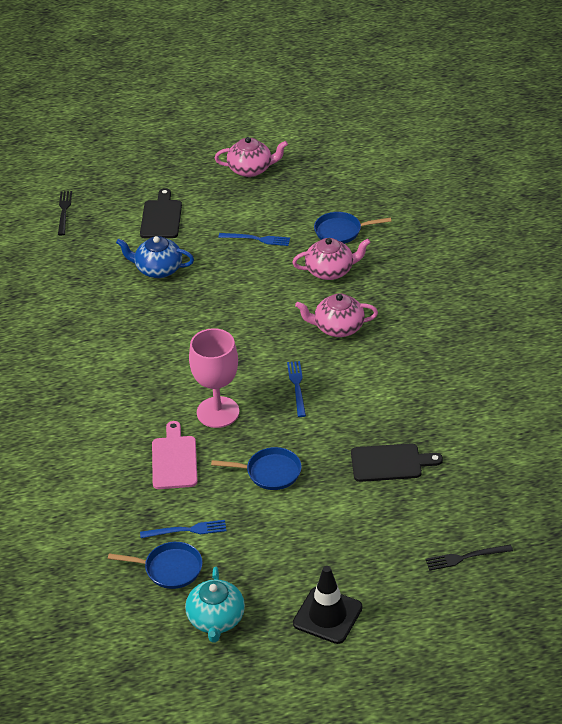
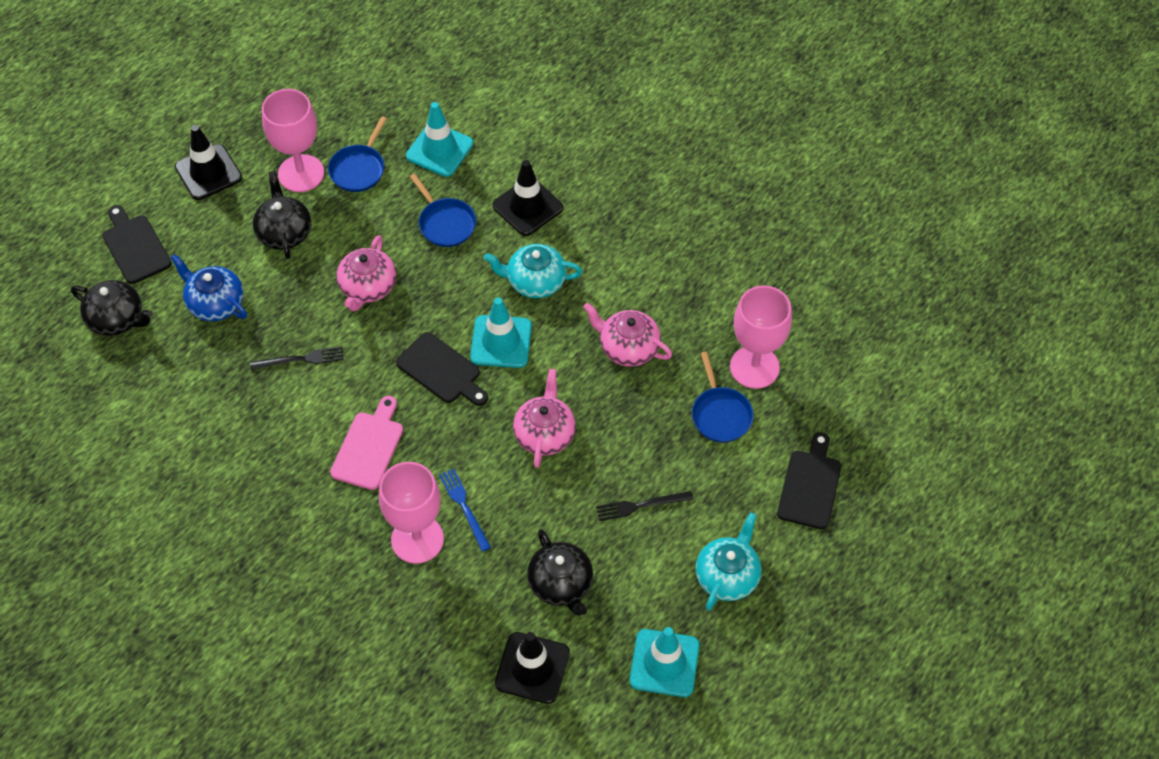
black cutting board: 2 -> 3
black teapot: 0 -> 3
black traffic cone: 1 -> 3
blue fork: 3 -> 1
pink goblet: 1 -> 3
turquoise teapot: 1 -> 2
turquoise traffic cone: 0 -> 3

